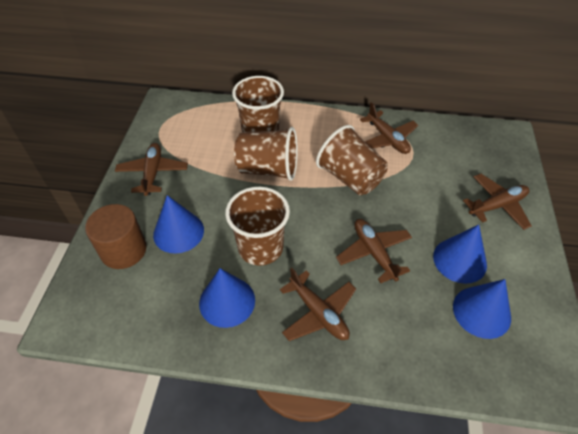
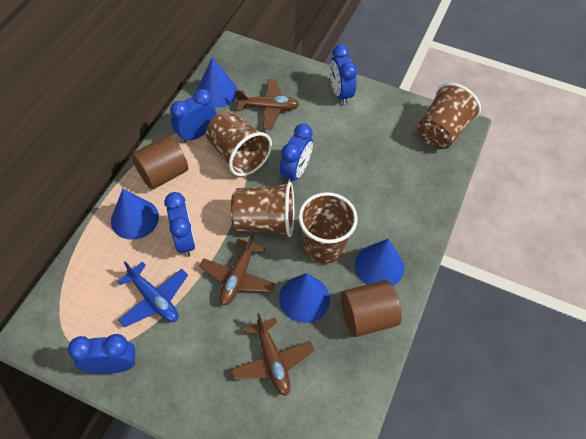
blue clock: 0 -> 5
blue plane: 0 -> 1
brown cylinder: 1 -> 2
brown plane: 5 -> 3

